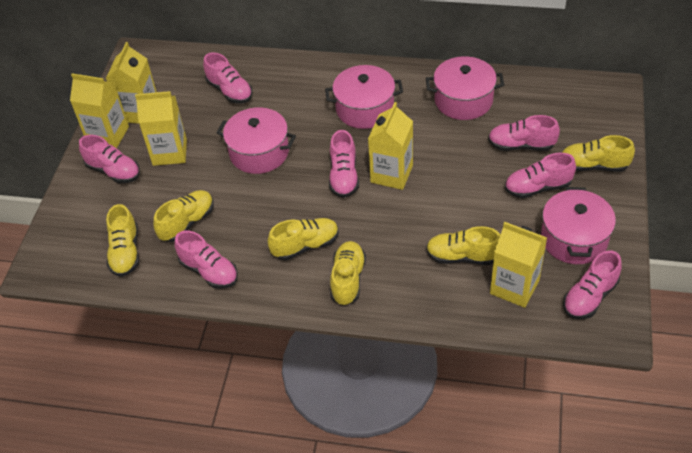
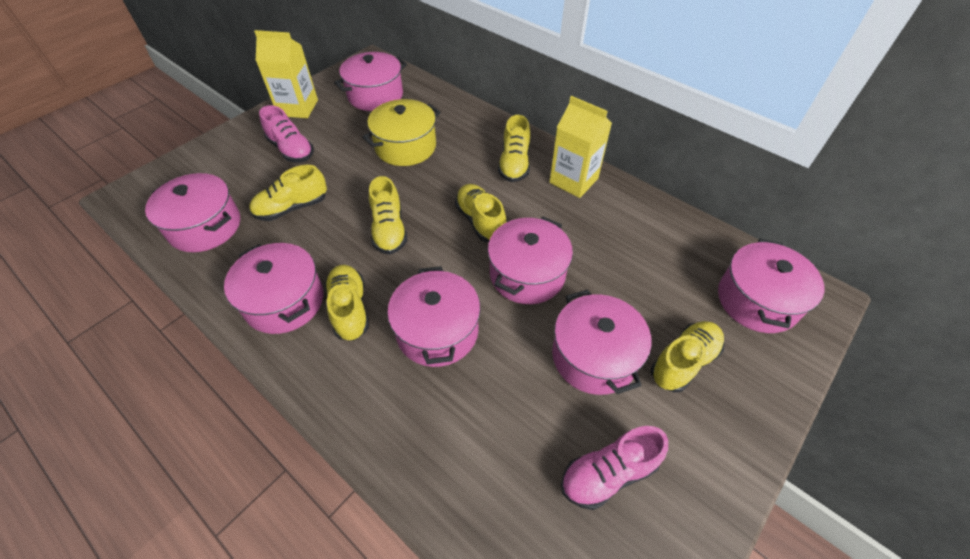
pink pot: 4 -> 7
pink shoe: 7 -> 2
yellow carton: 5 -> 2
yellow pot: 0 -> 1

